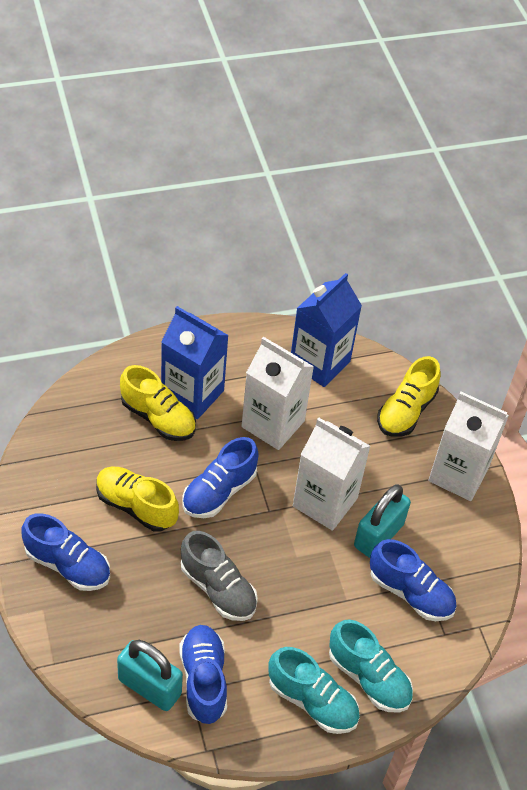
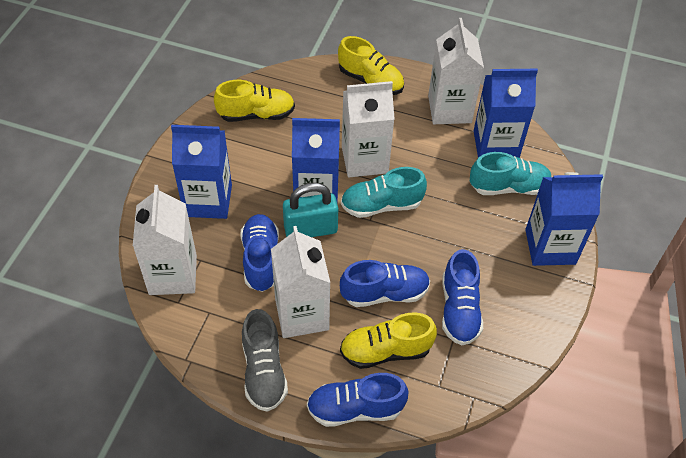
blue carton: 2 -> 4
turquoise padlock: 2 -> 1
white carton: 3 -> 4

